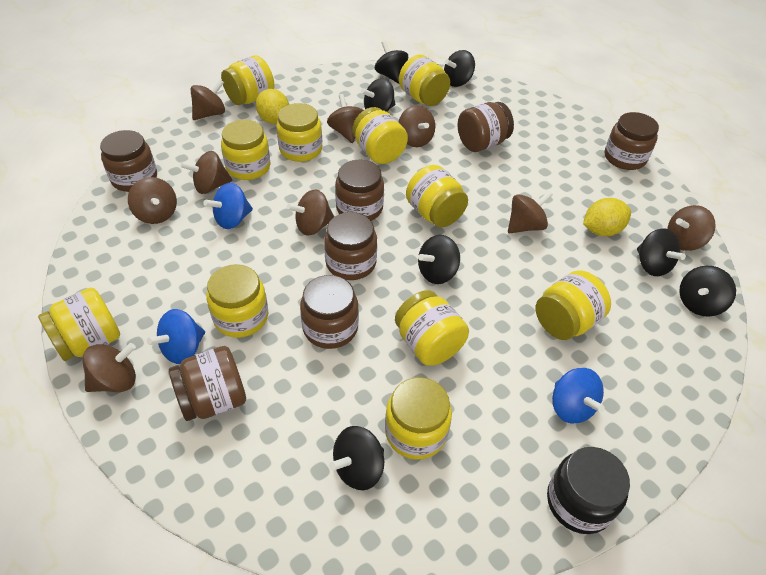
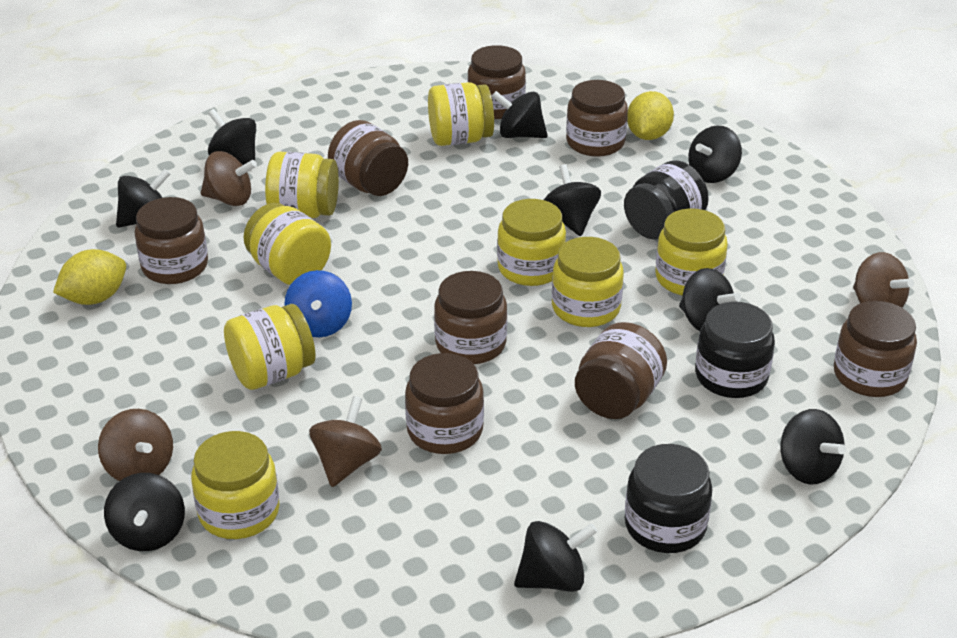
black jar: 1 -> 3
black spinning top: 7 -> 9
blue spinning top: 3 -> 1
brown jar: 7 -> 8
brown spinning top: 9 -> 4
yellow jar: 11 -> 8

